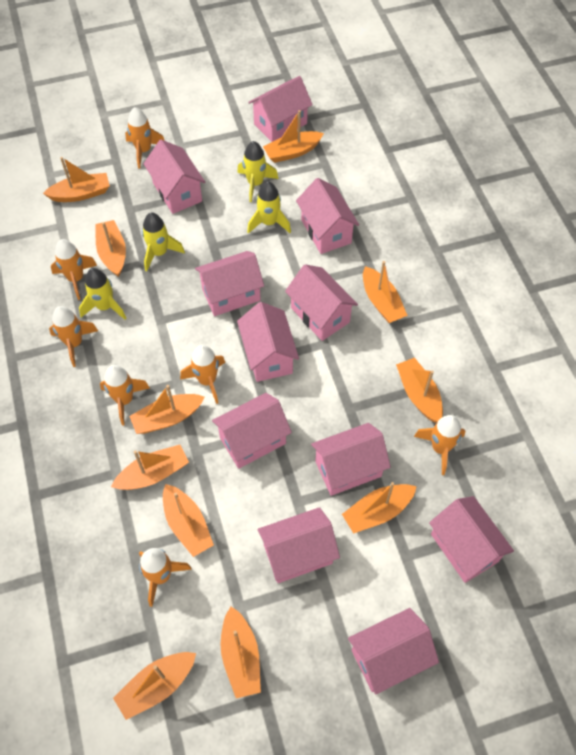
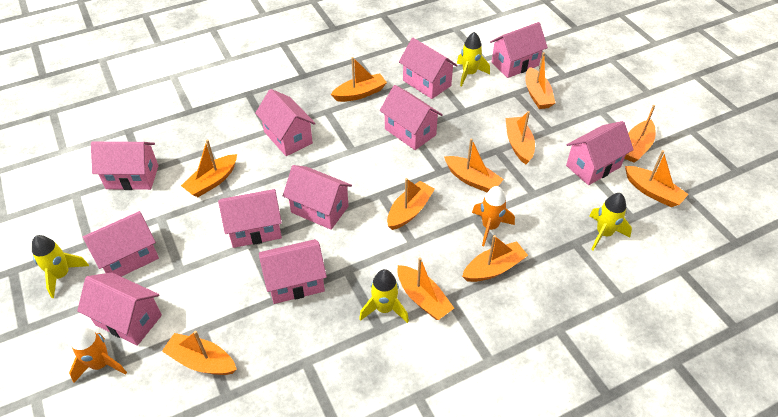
orange rocket: 7 -> 2

